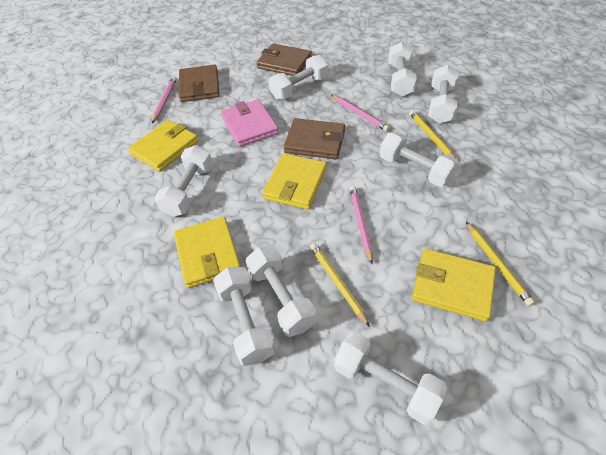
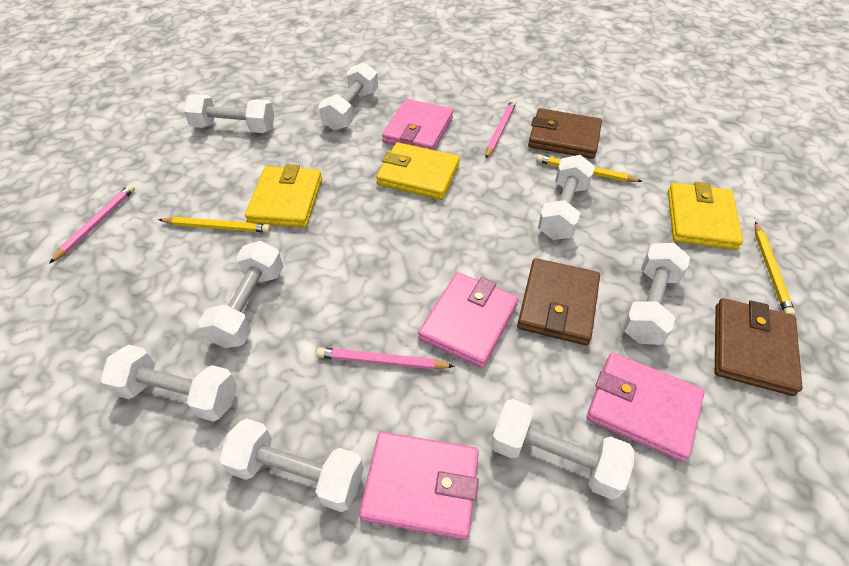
pink wallet: 1 -> 4
yellow wallet: 4 -> 3

